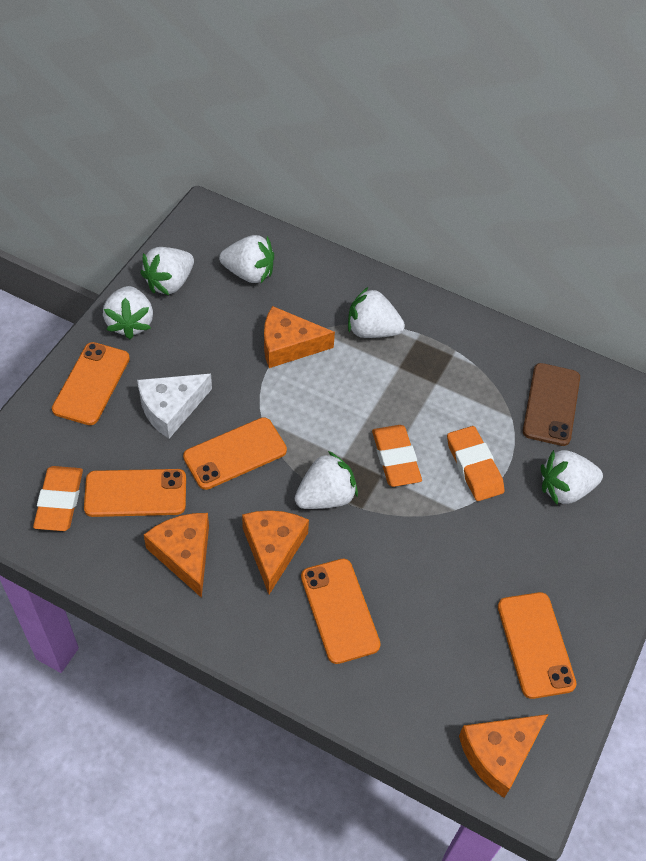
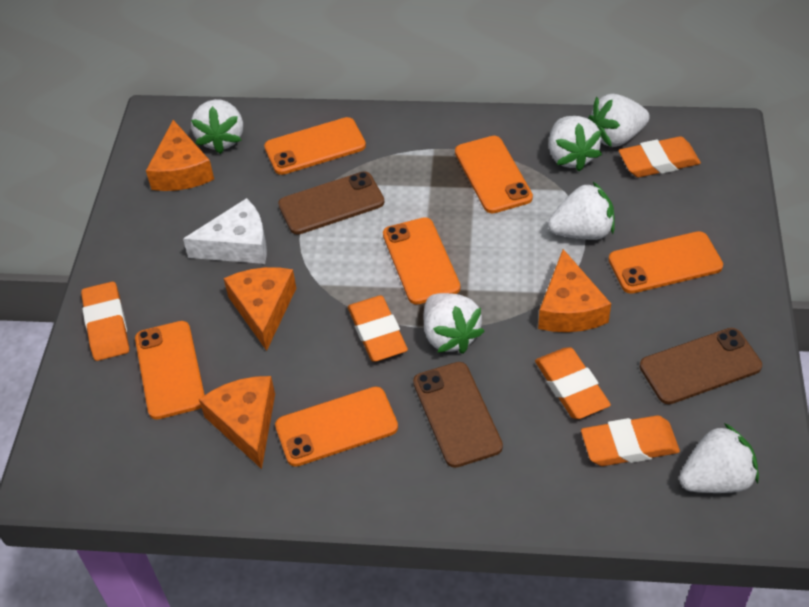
brown phone: 1 -> 3
orange eraser: 3 -> 5
orange phone: 5 -> 6

